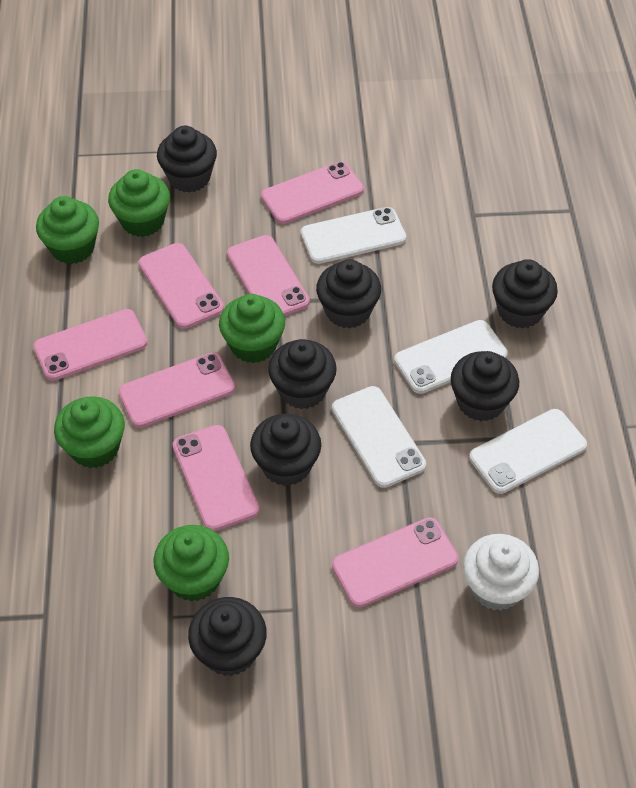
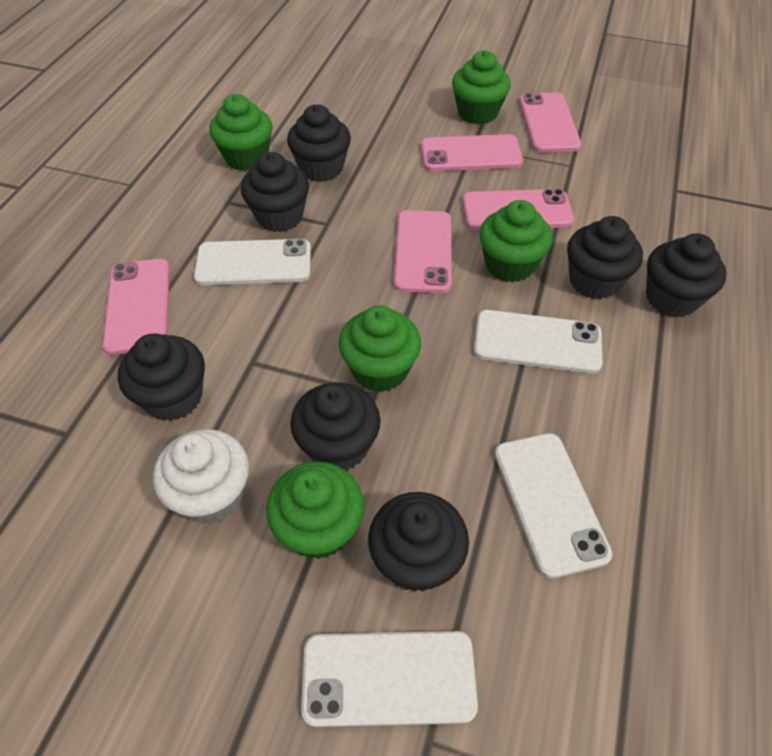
pink phone: 7 -> 5

